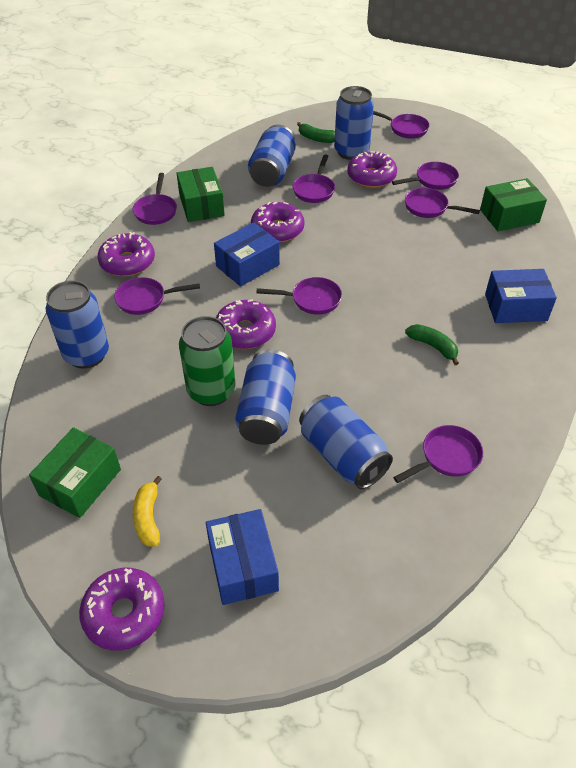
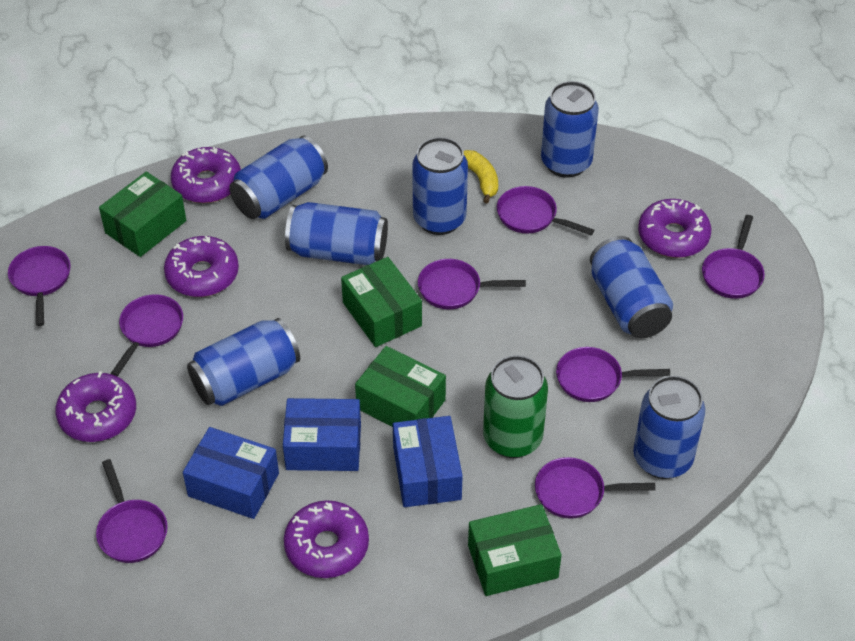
blue can: 5 -> 7
green banana: 2 -> 0
green box: 3 -> 4

